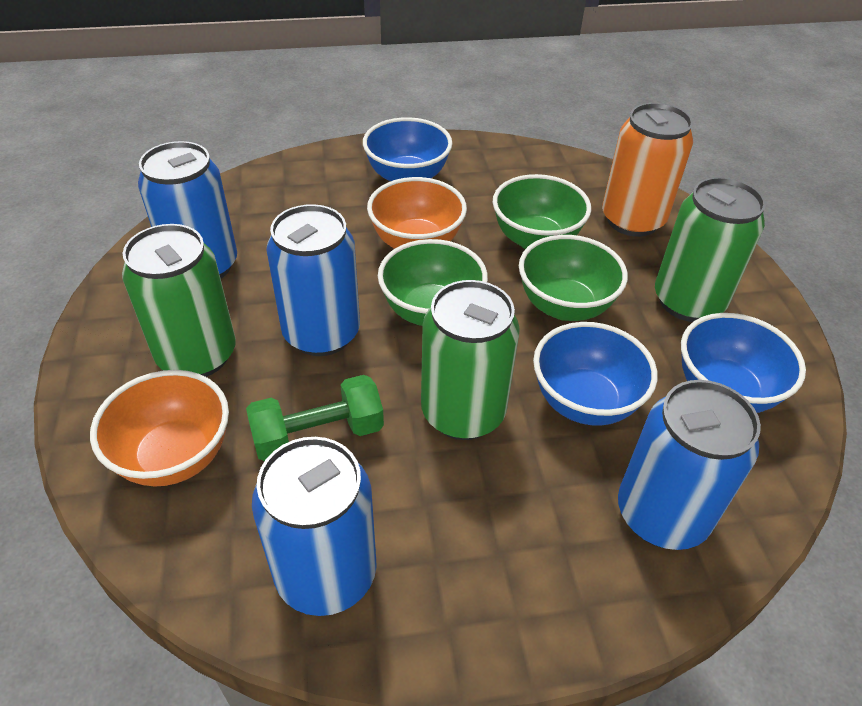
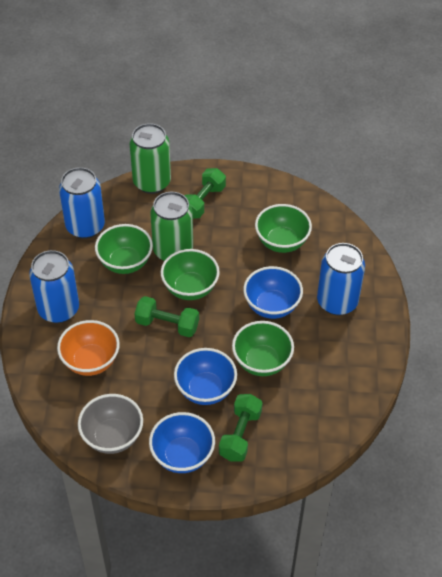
blue can: 4 -> 3
green bowl: 3 -> 4
green can: 3 -> 2
green dumbbell: 1 -> 3
grey bowl: 0 -> 1
orange bowl: 2 -> 1
orange can: 1 -> 0

